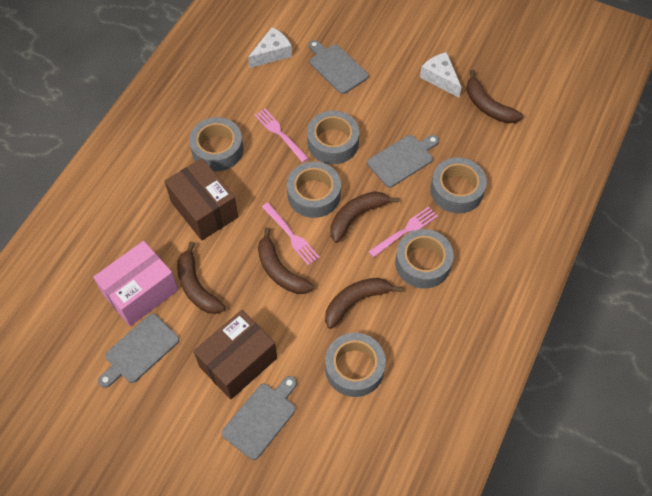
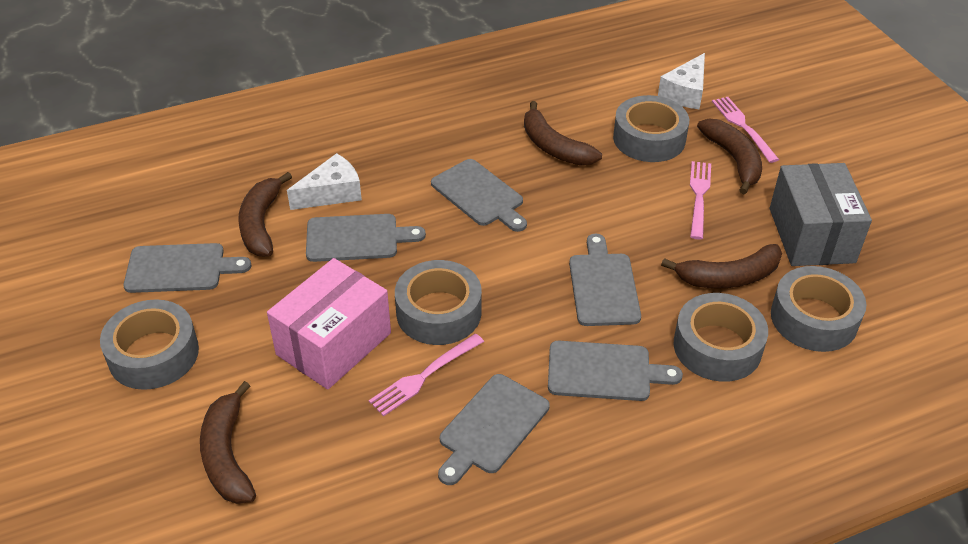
brown box: 2 -> 0
grey box: 0 -> 1
grey cutting board: 4 -> 6
grey tape: 6 -> 5

